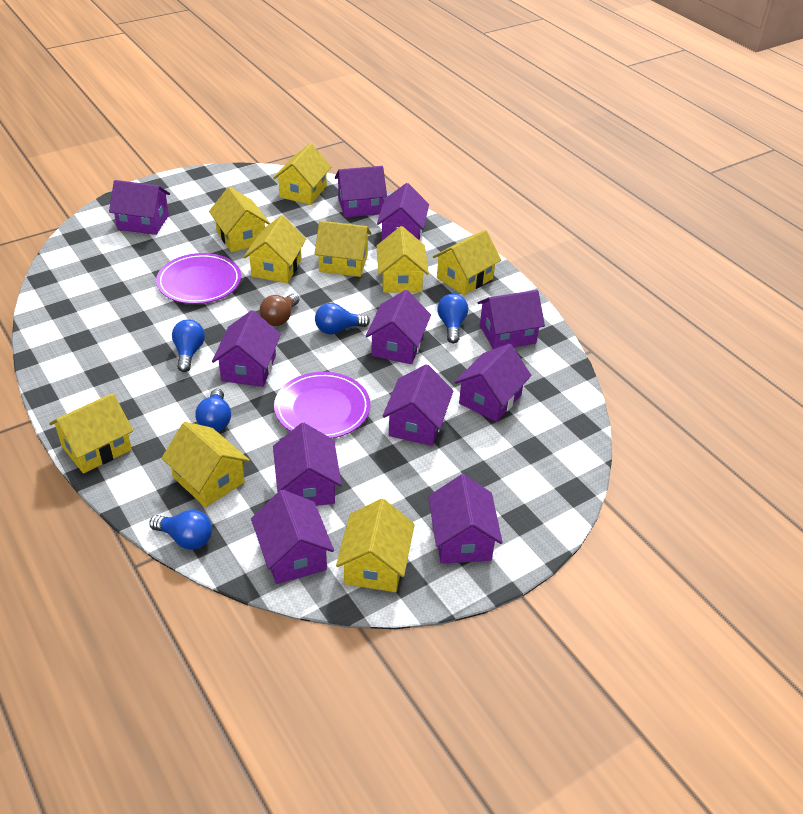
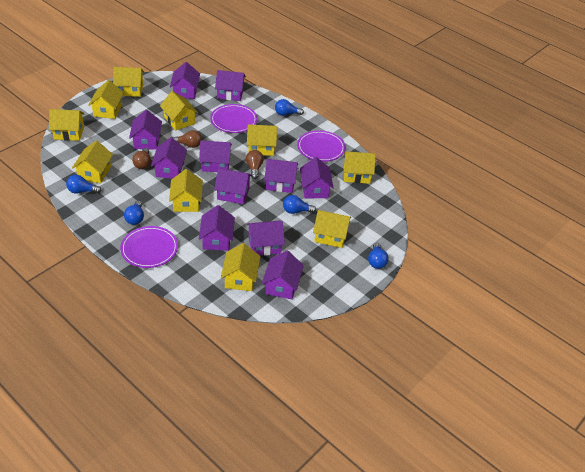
brown light bulb: 1 -> 3
purple plate: 2 -> 3
yellow house: 9 -> 10

